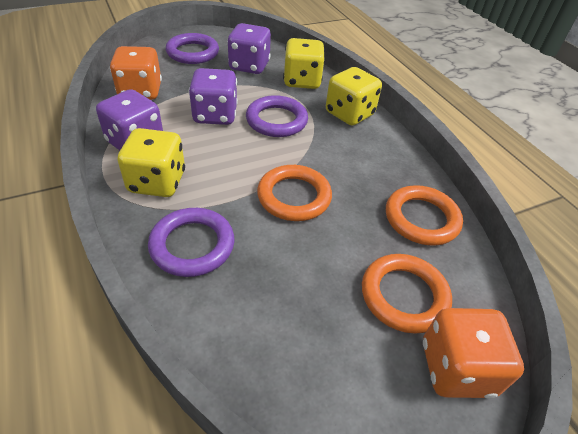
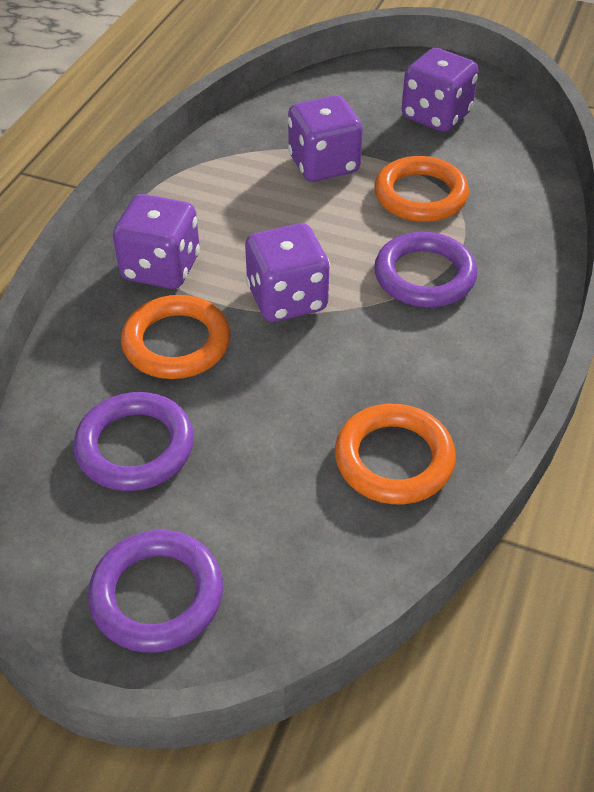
orange dice: 2 -> 0
purple dice: 3 -> 4
yellow dice: 3 -> 0

